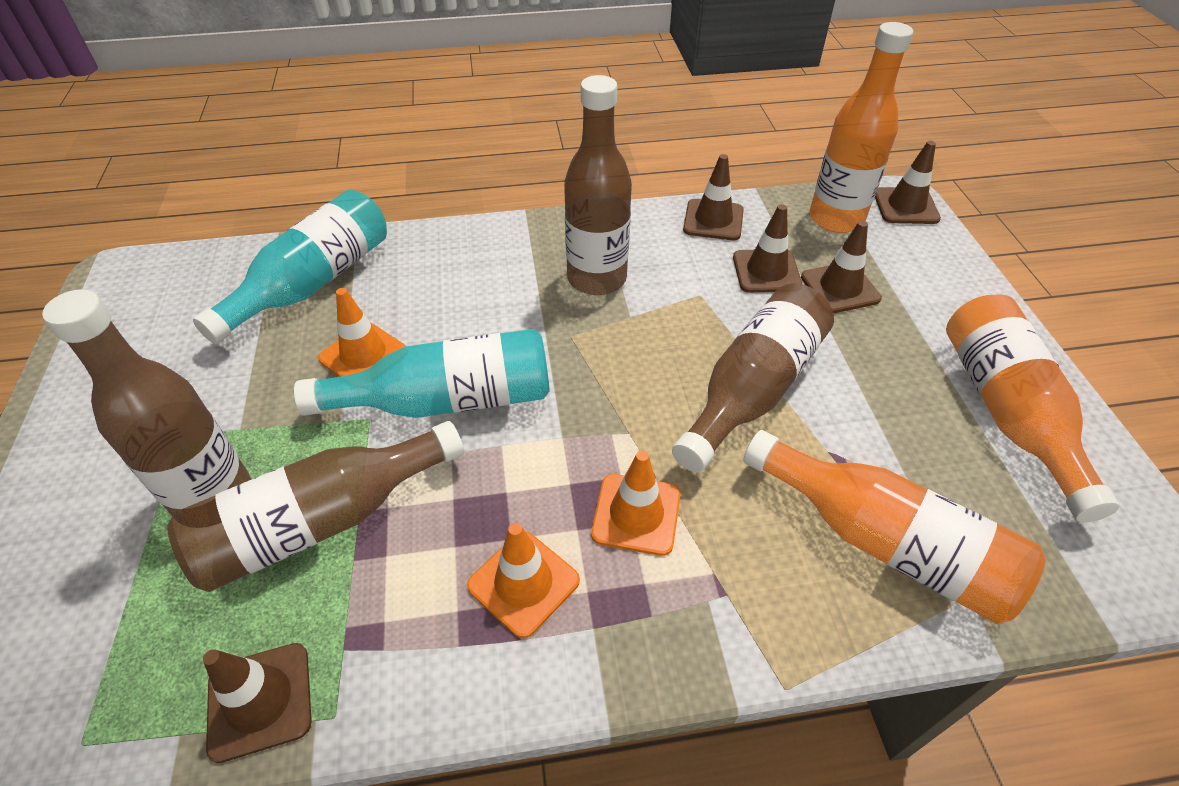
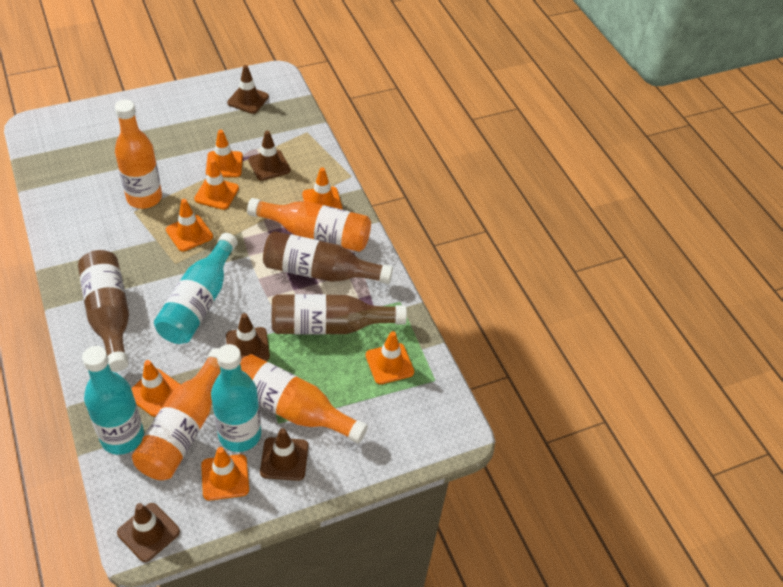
brown bottle: 4 -> 3
orange bottle: 3 -> 4
orange traffic cone: 3 -> 7
turquoise bottle: 2 -> 3

